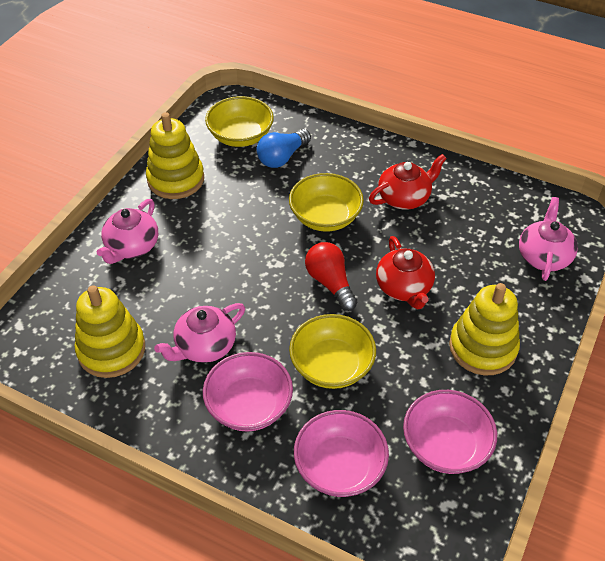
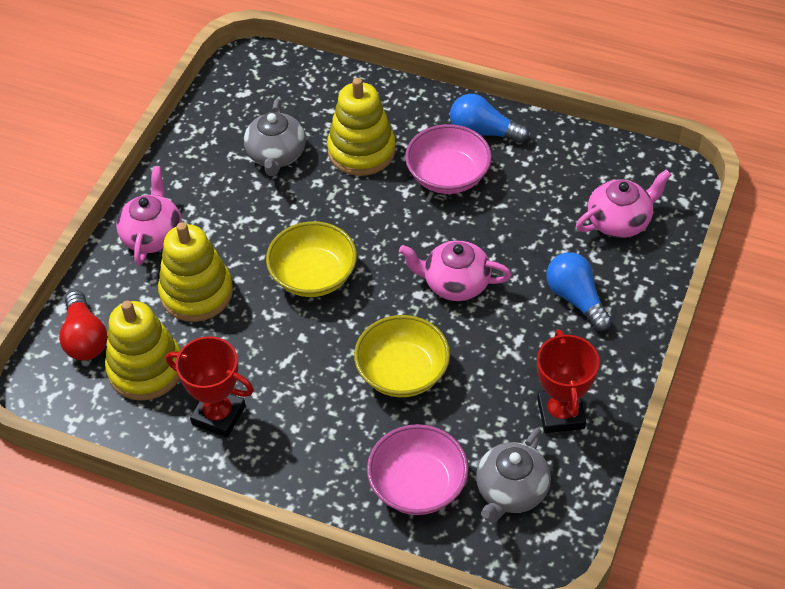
blue light bulb: 1 -> 2
grey teapot: 0 -> 2
pink bowl: 3 -> 2
red teapot: 2 -> 0
red trophy: 0 -> 2
yellow bowl: 3 -> 2

